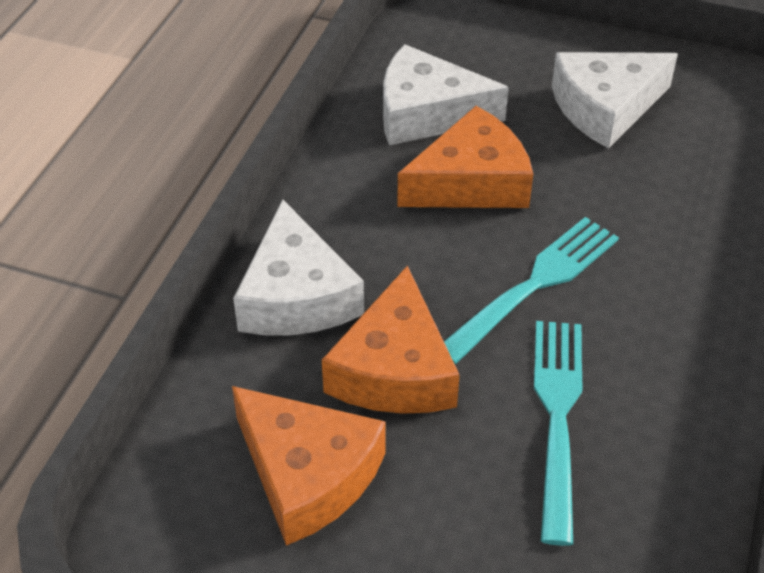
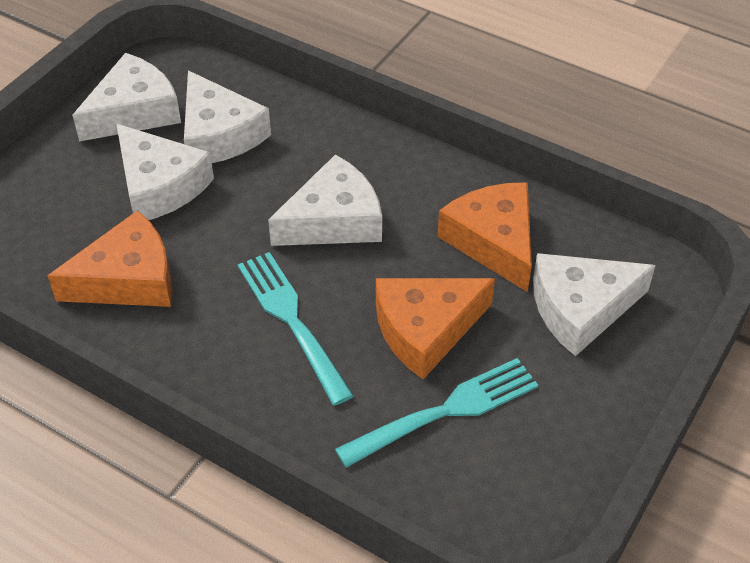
white cheese: 3 -> 5

